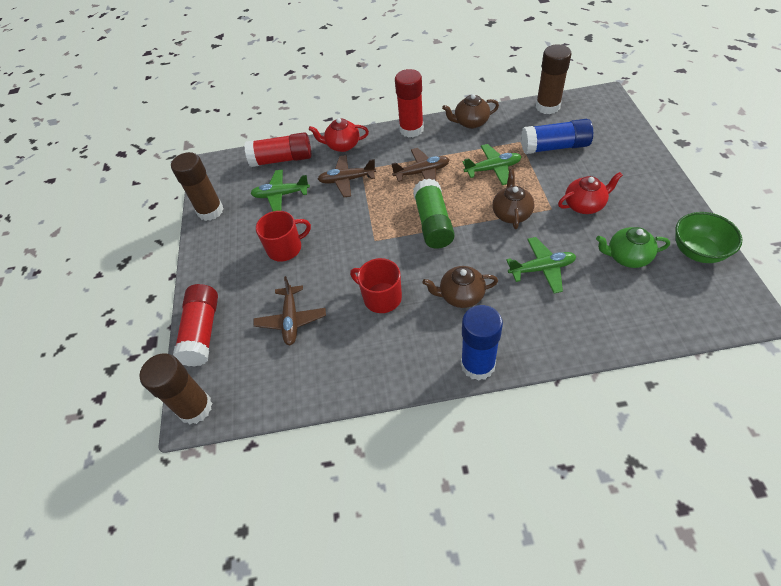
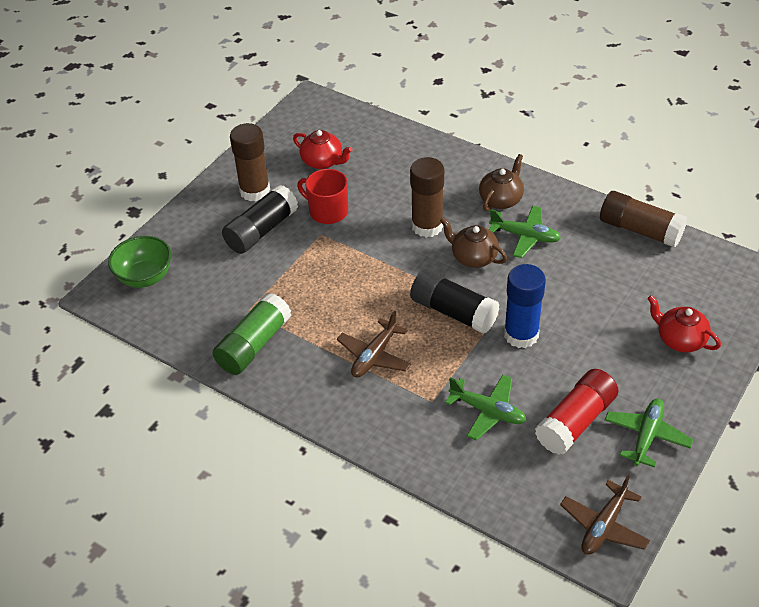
black glue stick: 0 -> 2
blue glue stick: 2 -> 1
brown plane: 3 -> 2
brown teapot: 3 -> 2
green teapot: 1 -> 0
red glue stick: 3 -> 1
red mug: 2 -> 1

